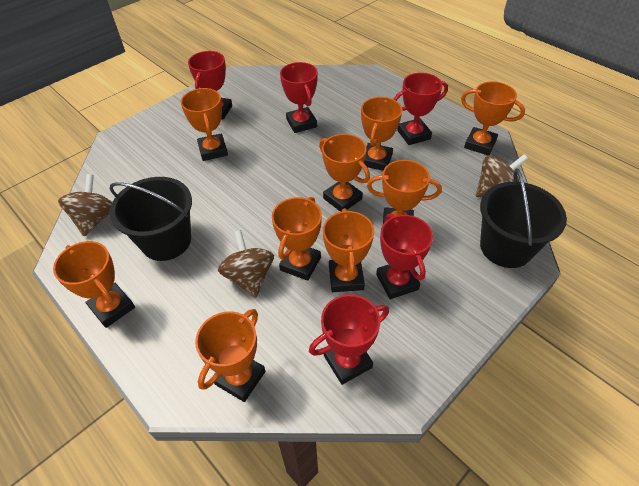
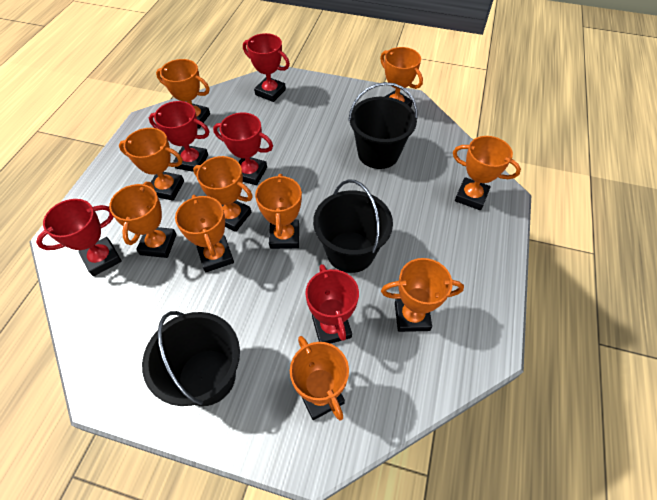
black bucket: 2 -> 3
brown spinning top: 3 -> 0
orange trophy: 9 -> 10

